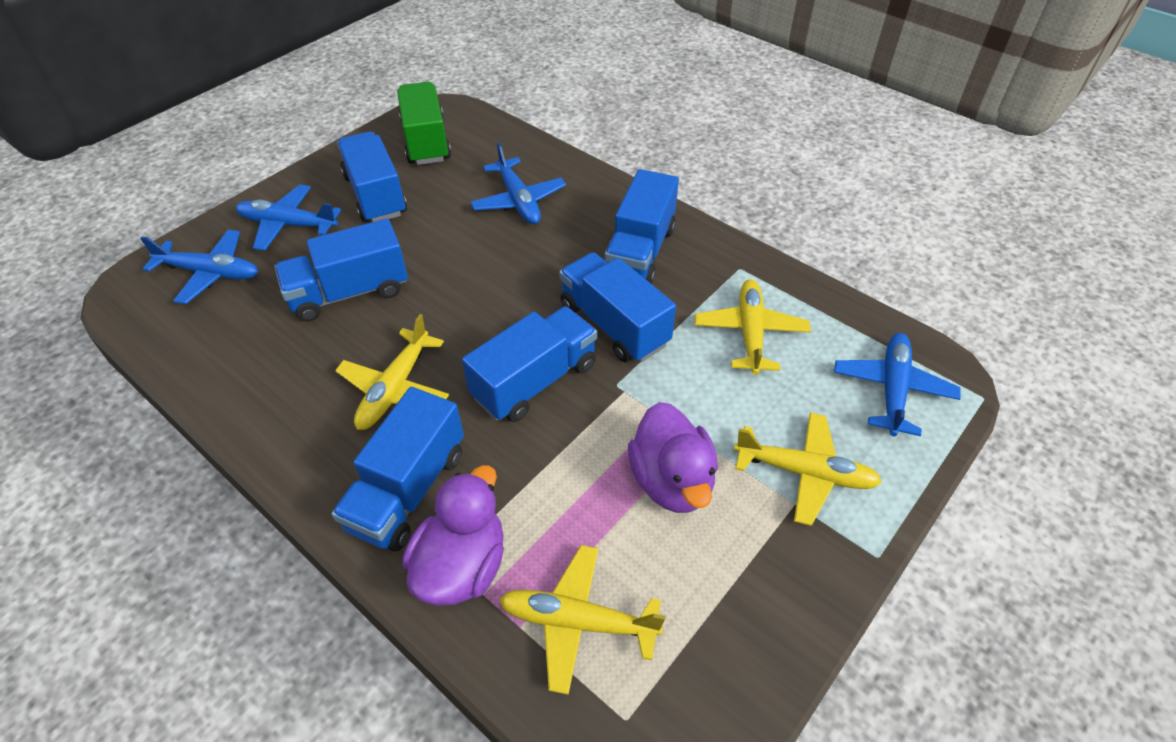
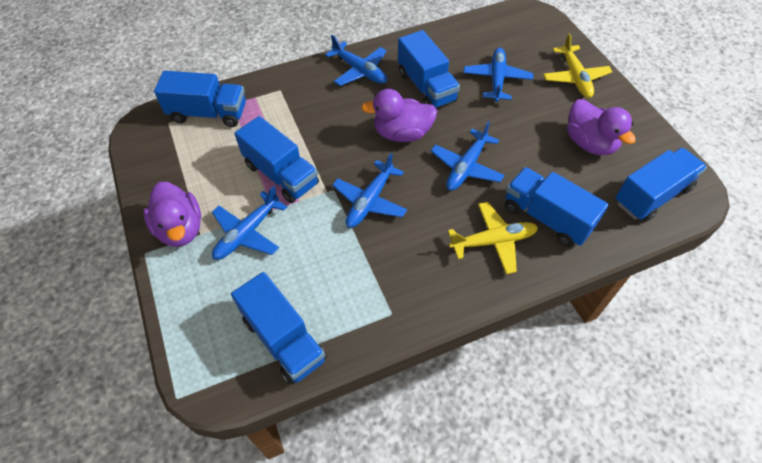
blue plane: 4 -> 5
green truck: 1 -> 0
purple duck: 2 -> 3
yellow plane: 4 -> 2

